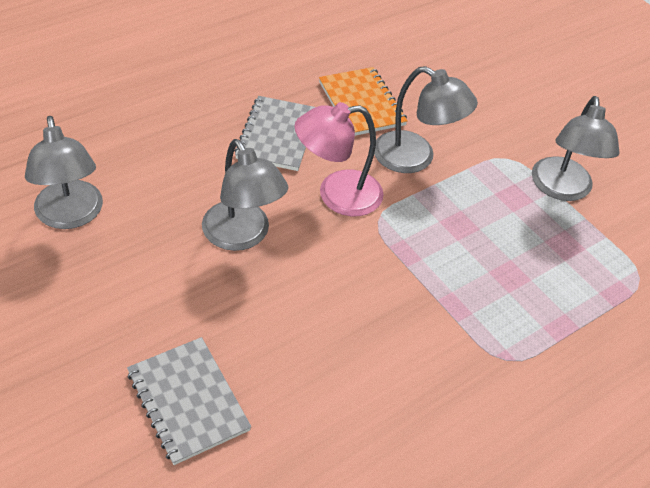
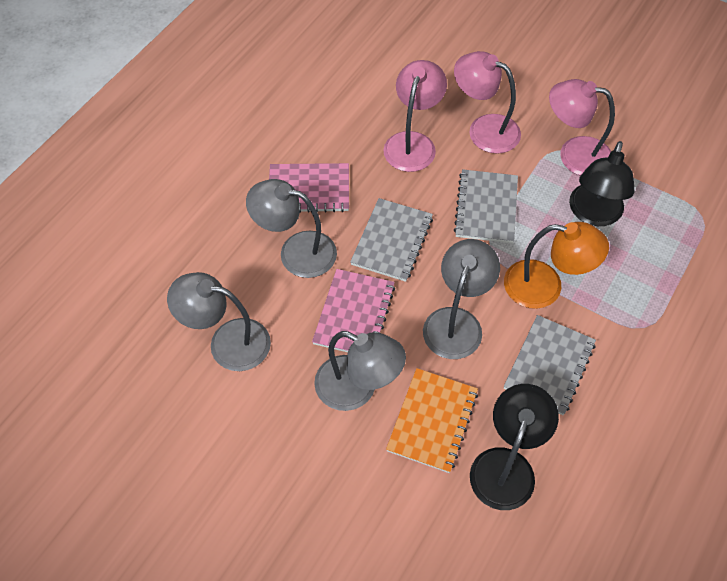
black lamp: 0 -> 2
grey notebook: 2 -> 3
orange lamp: 0 -> 1
pink lamp: 1 -> 3
pink notebook: 0 -> 2

